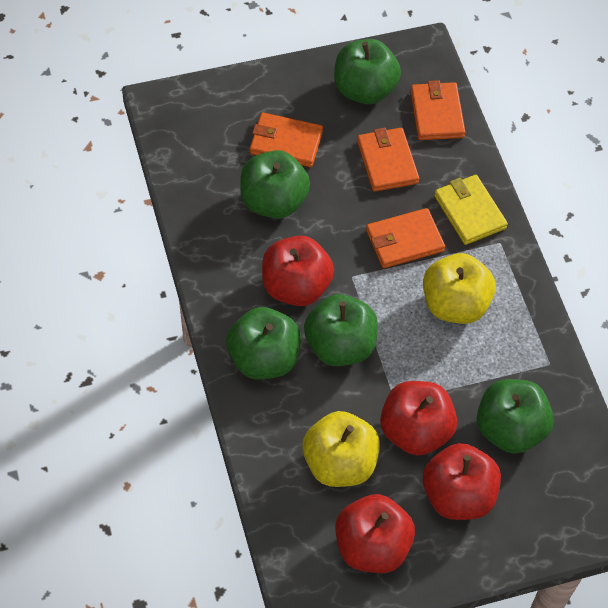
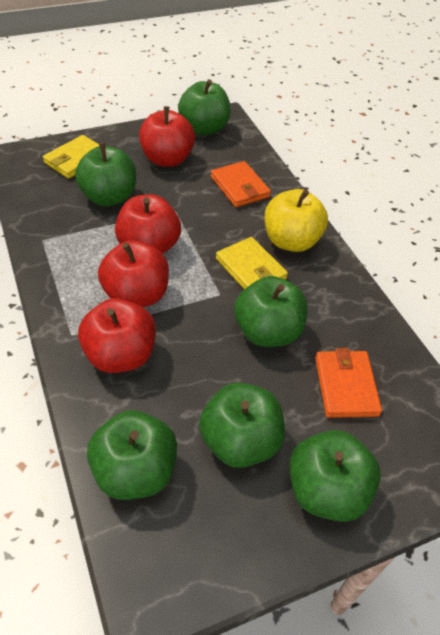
green apple: 5 -> 6
orange wallet: 4 -> 2
yellow apple: 2 -> 1
yellow wallet: 1 -> 2

